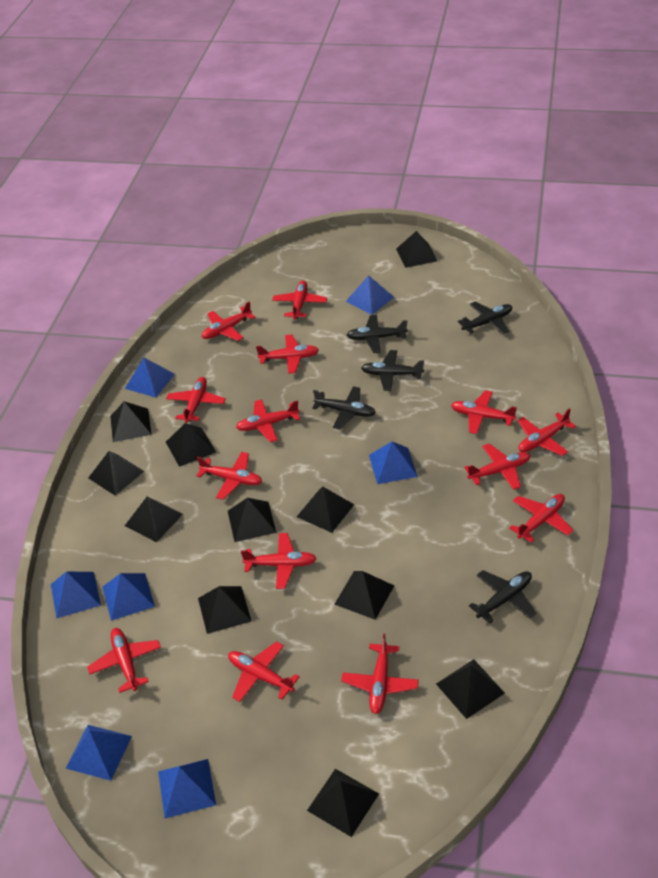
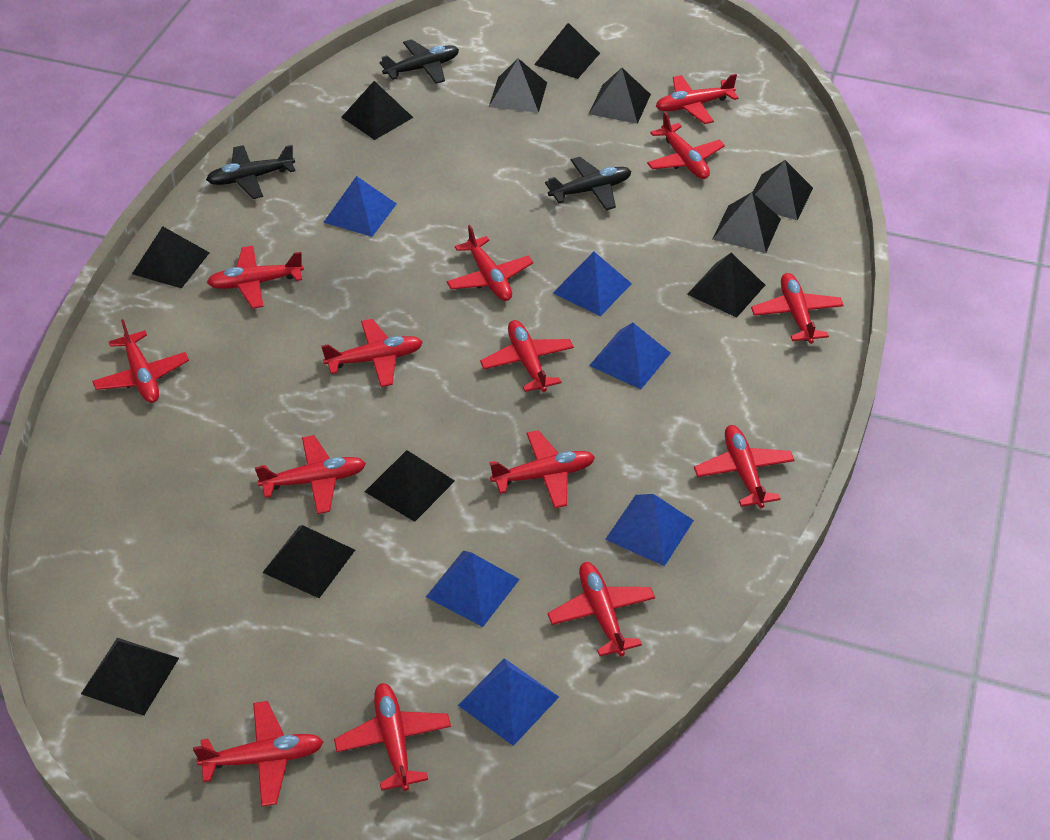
black plane: 5 -> 3
blue pyramid: 7 -> 6

